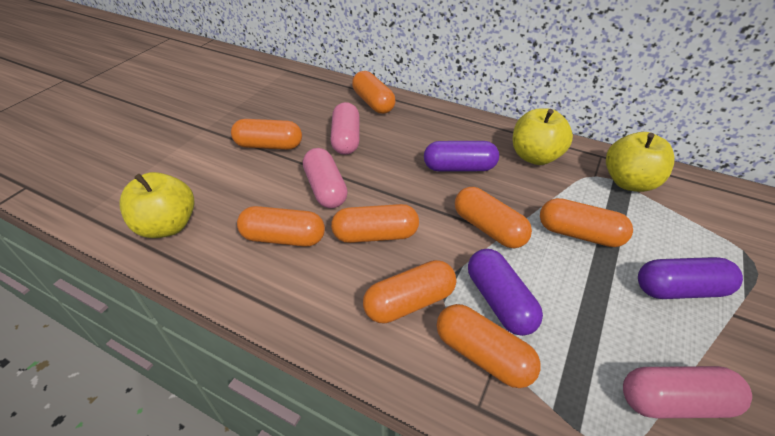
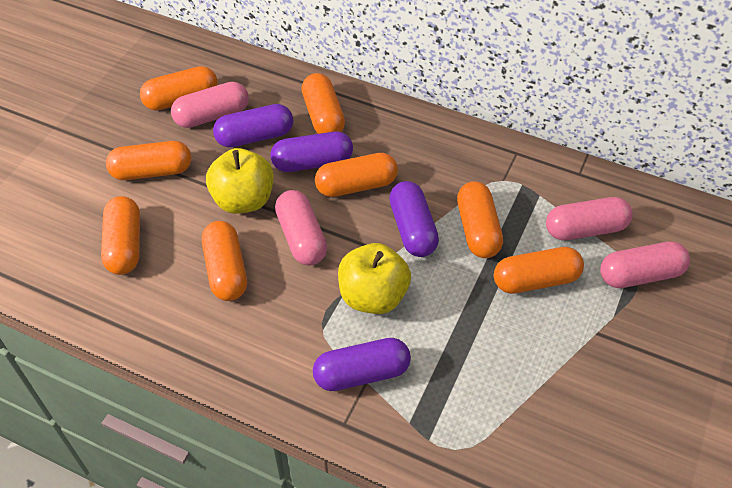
pink capsule: 3 -> 4
purple capsule: 3 -> 4
yellow apple: 3 -> 2

